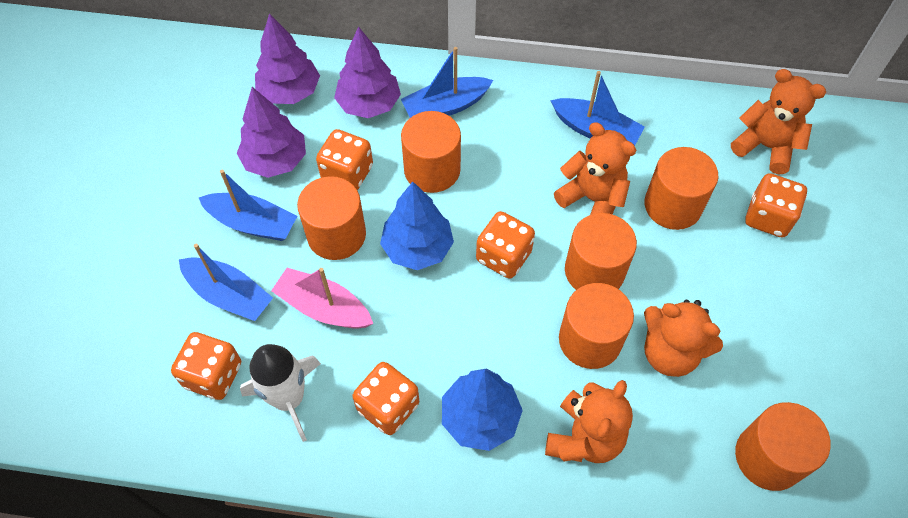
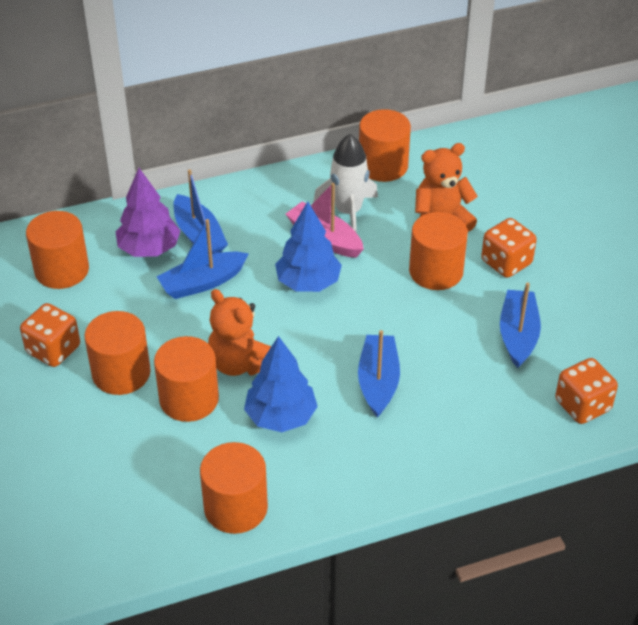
orange dice: 5 -> 3
orange teddy bear: 4 -> 2
purple tree: 3 -> 1

